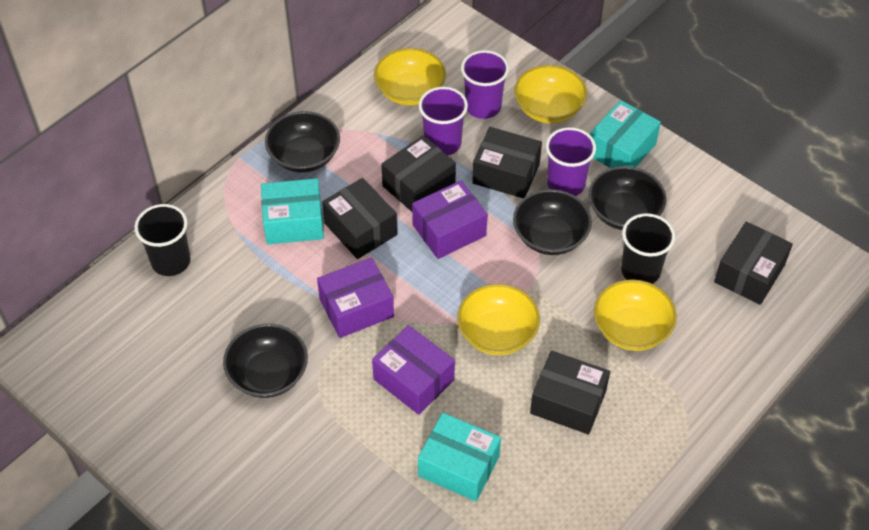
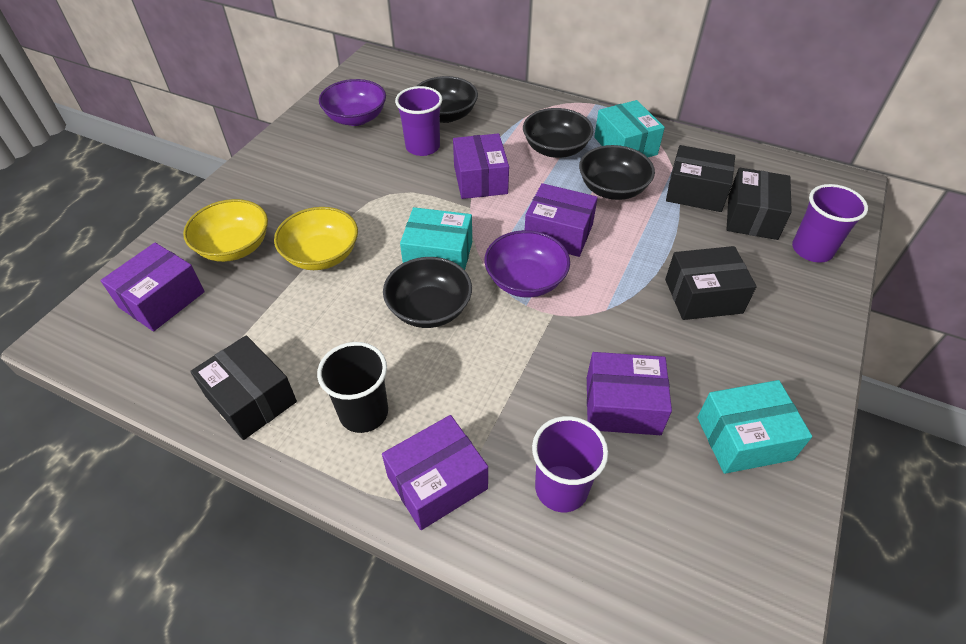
black box: 5 -> 4
black cup: 2 -> 1
purple bowl: 0 -> 2
purple box: 3 -> 5
yellow bowl: 4 -> 2

